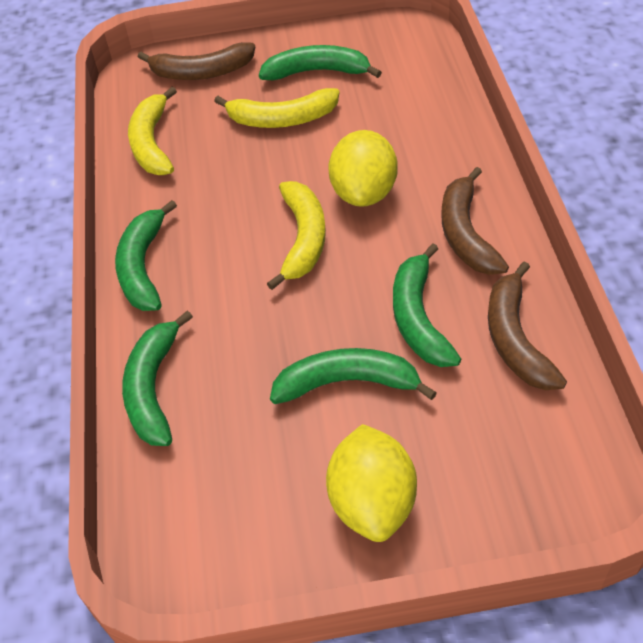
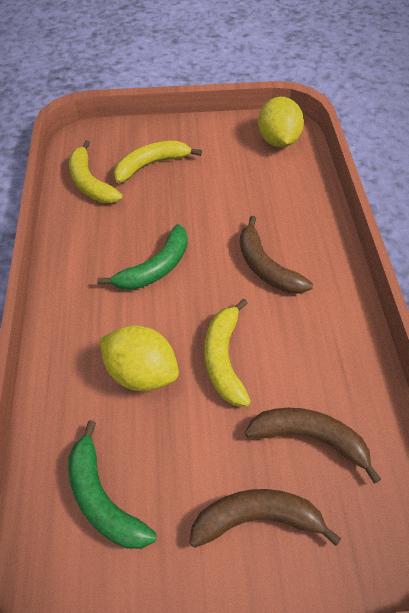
green banana: 5 -> 2

